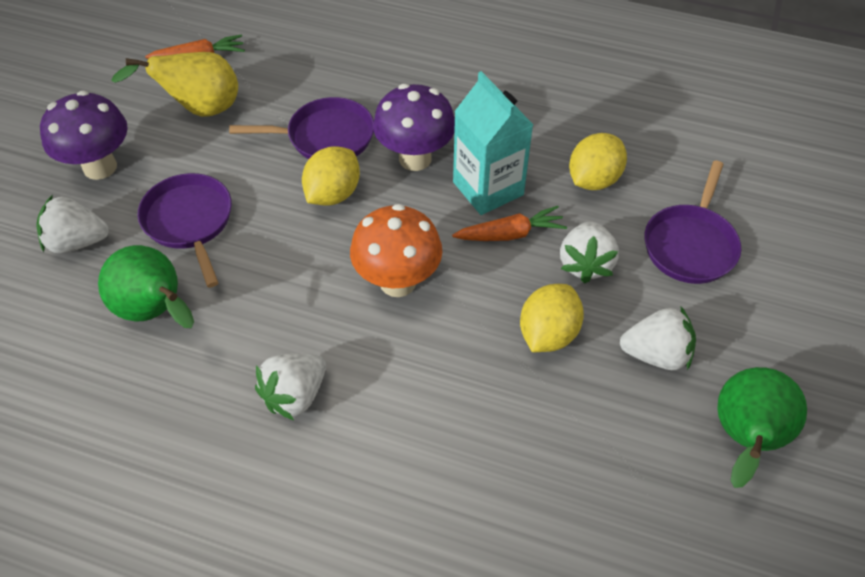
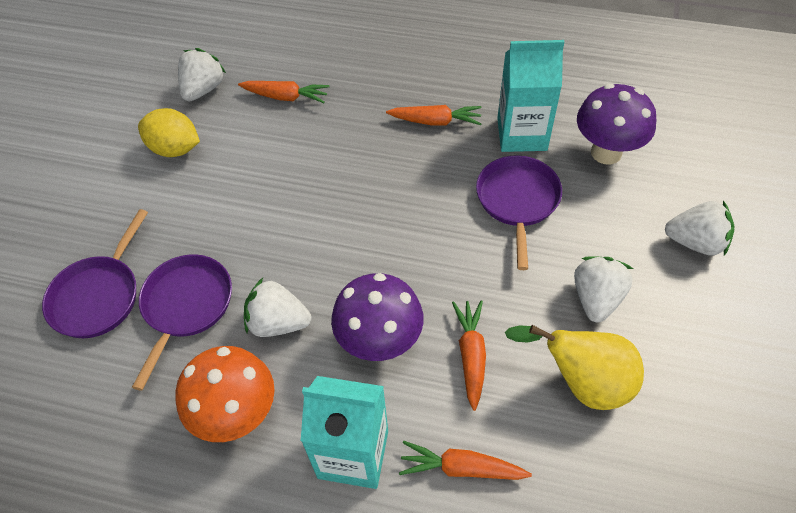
green pear: 2 -> 0
orange carrot: 2 -> 4
turquoise carton: 1 -> 2
yellow lemon: 3 -> 1

